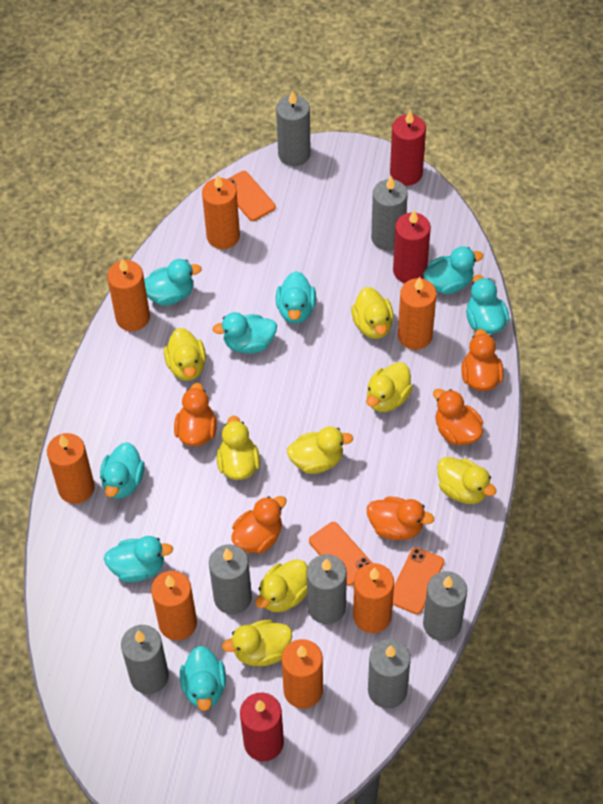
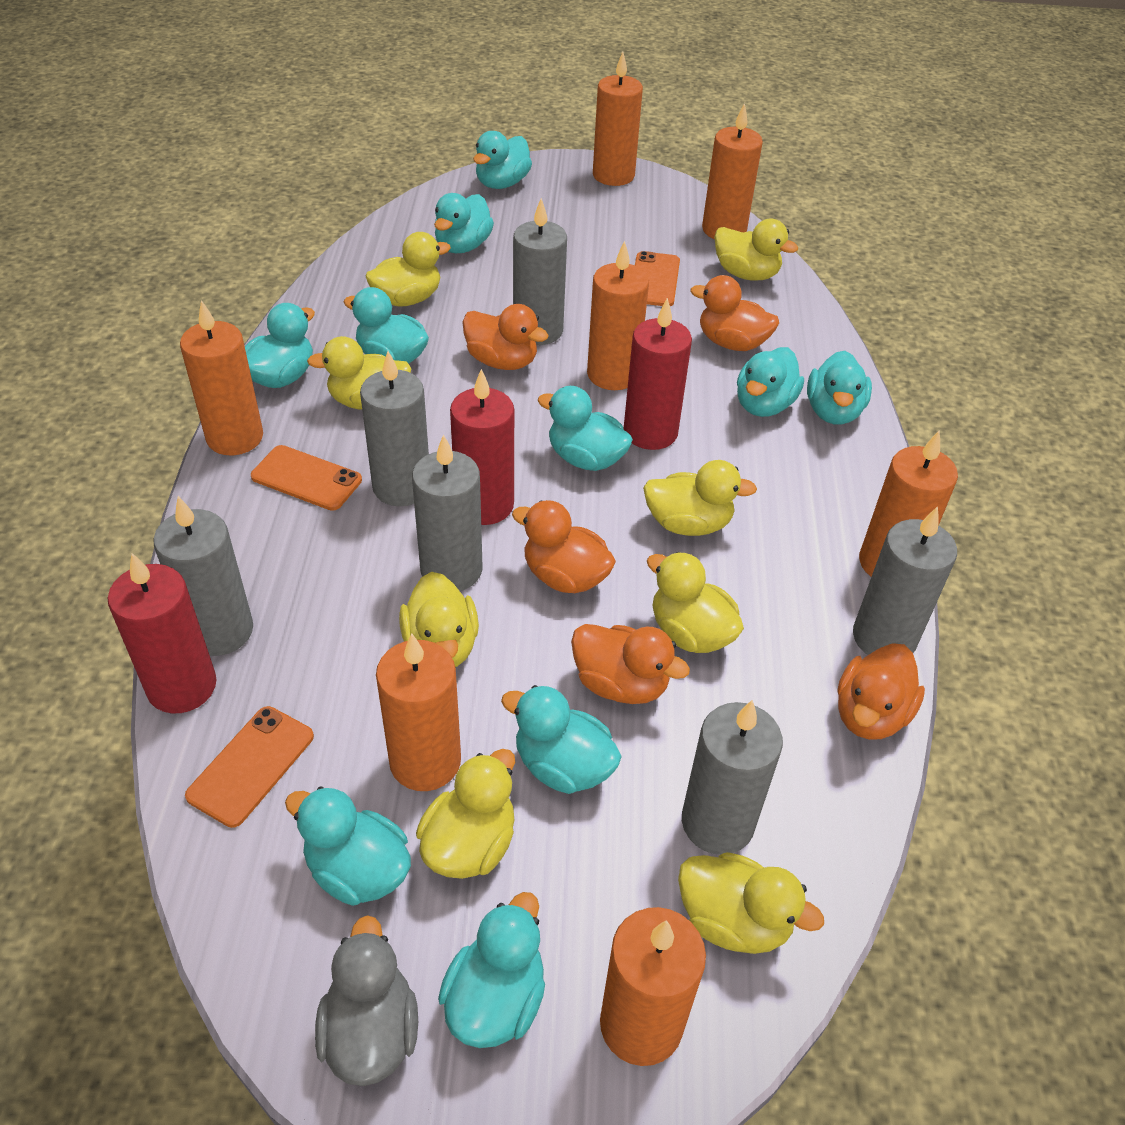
grey candle: 7 -> 6
grey duck: 0 -> 1
turquoise duck: 8 -> 10

